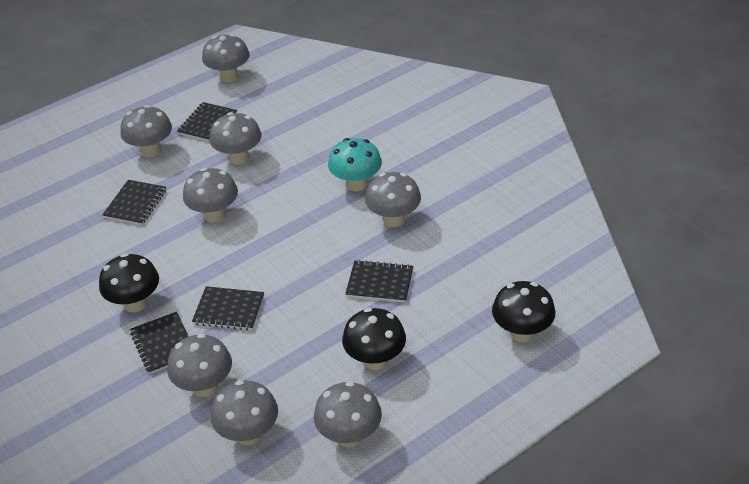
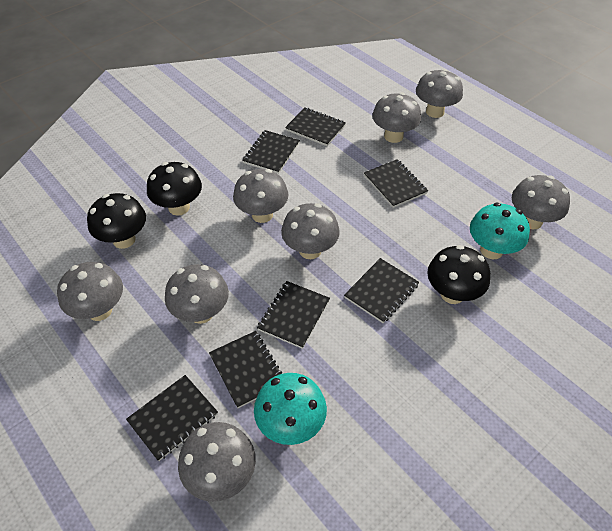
black notebook: 5 -> 7
turquoise mushroom: 1 -> 2

